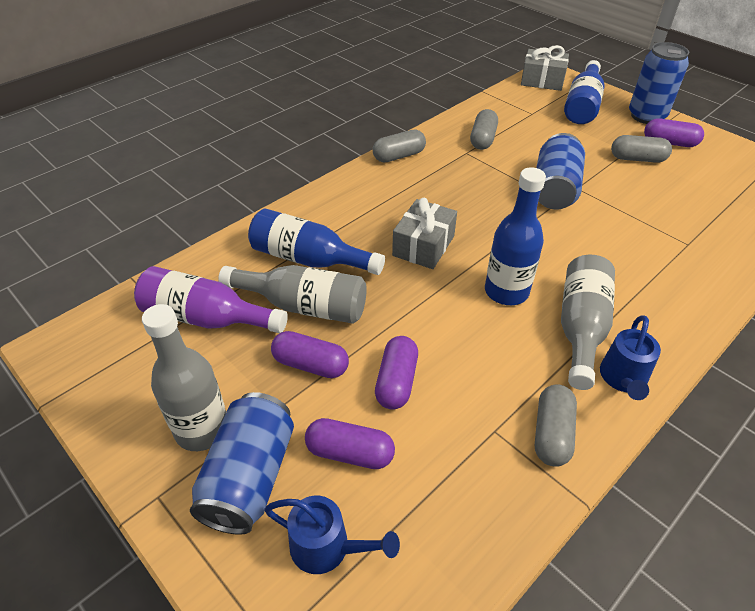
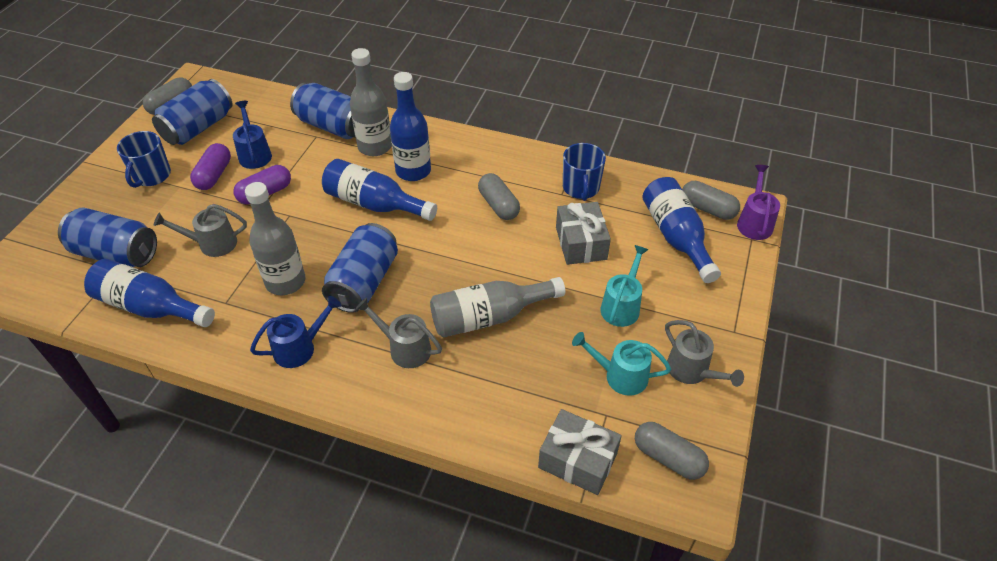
blue bottle: 3 -> 4
blue can: 3 -> 4
blue mug: 0 -> 2
grey watering can: 0 -> 3
purple bottle: 1 -> 0
purple capsule: 4 -> 2
purple watering can: 0 -> 1
turquoise watering can: 0 -> 2

